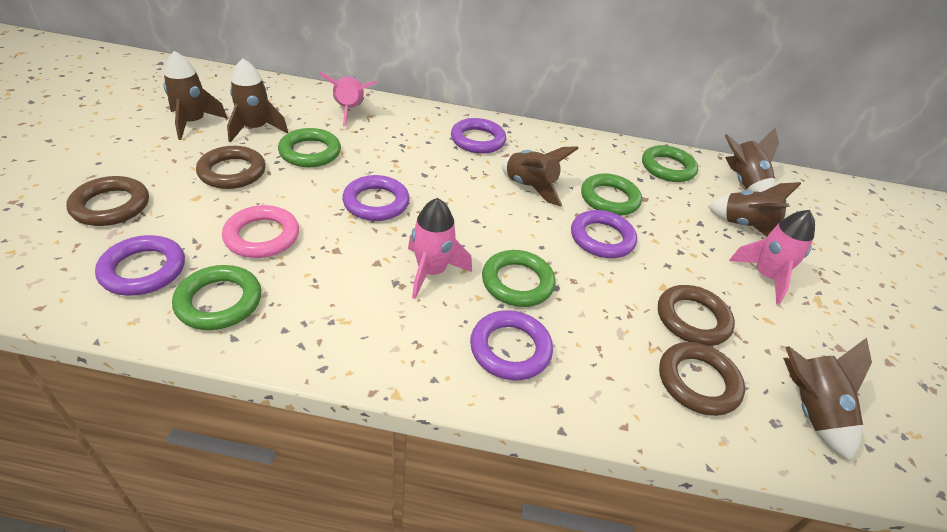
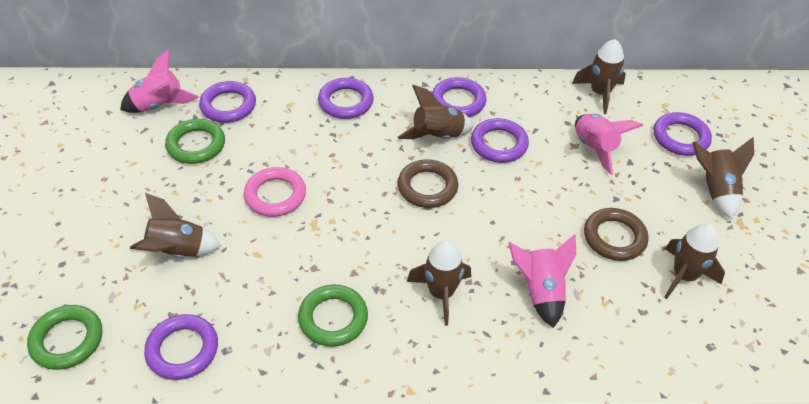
brown ring: 4 -> 2
green ring: 5 -> 3
purple ring: 5 -> 6

